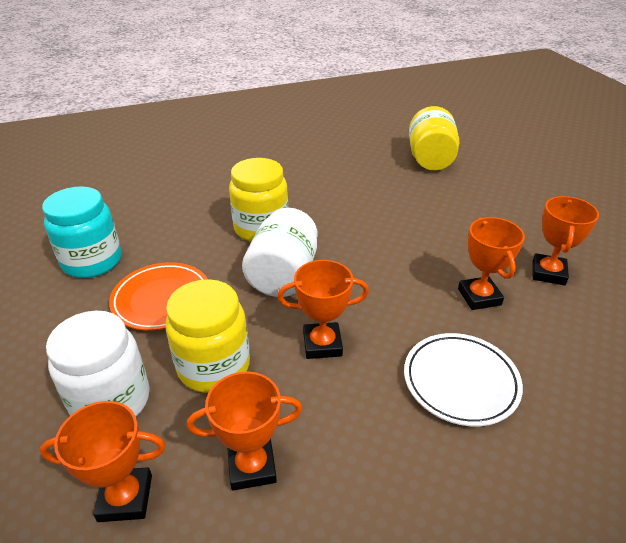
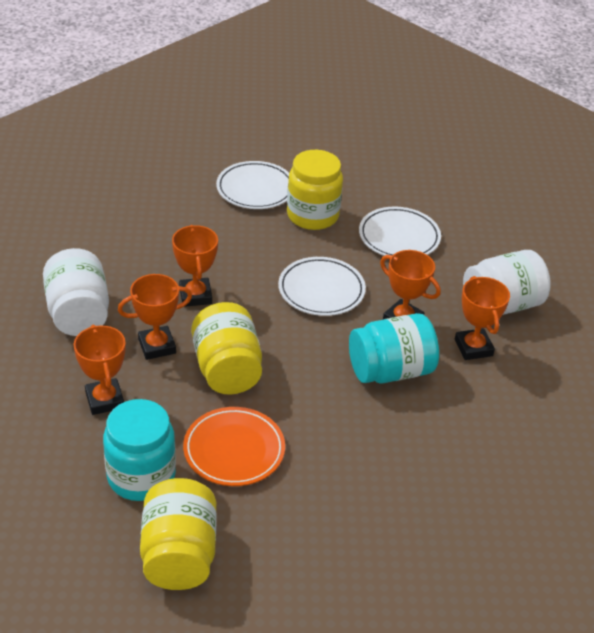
turquoise jar: 1 -> 2
white plate: 1 -> 3

